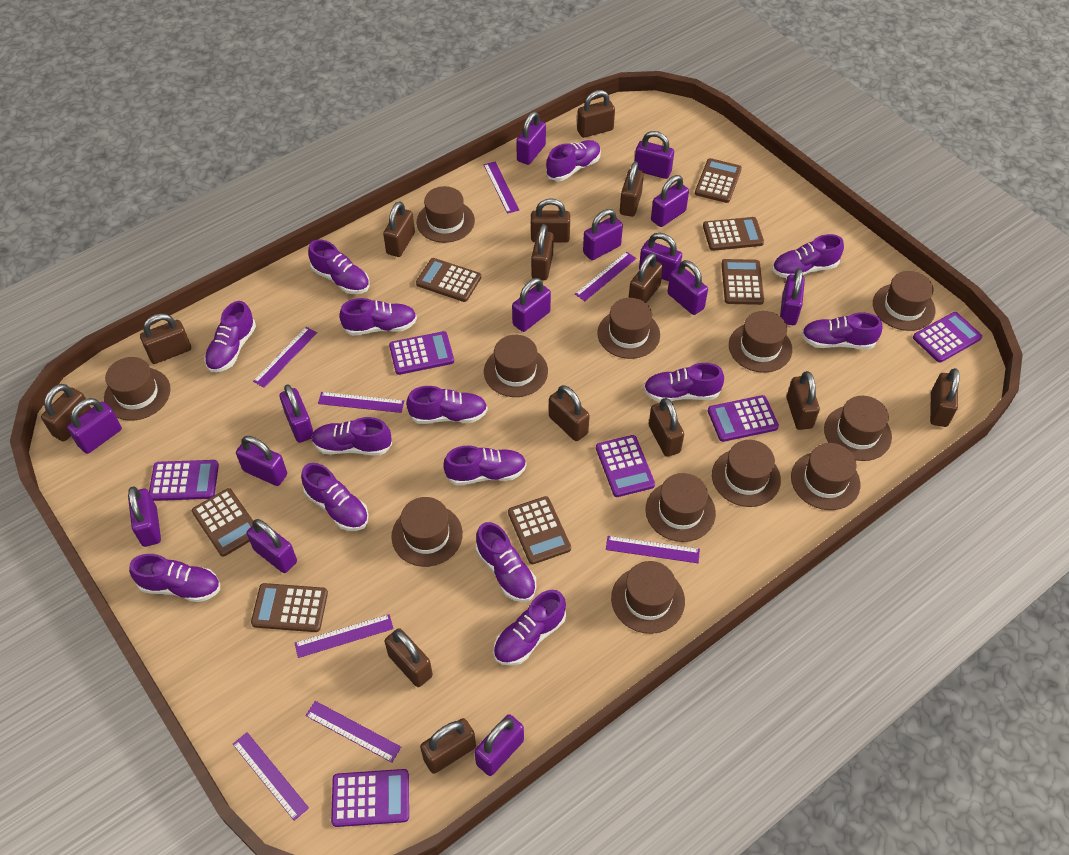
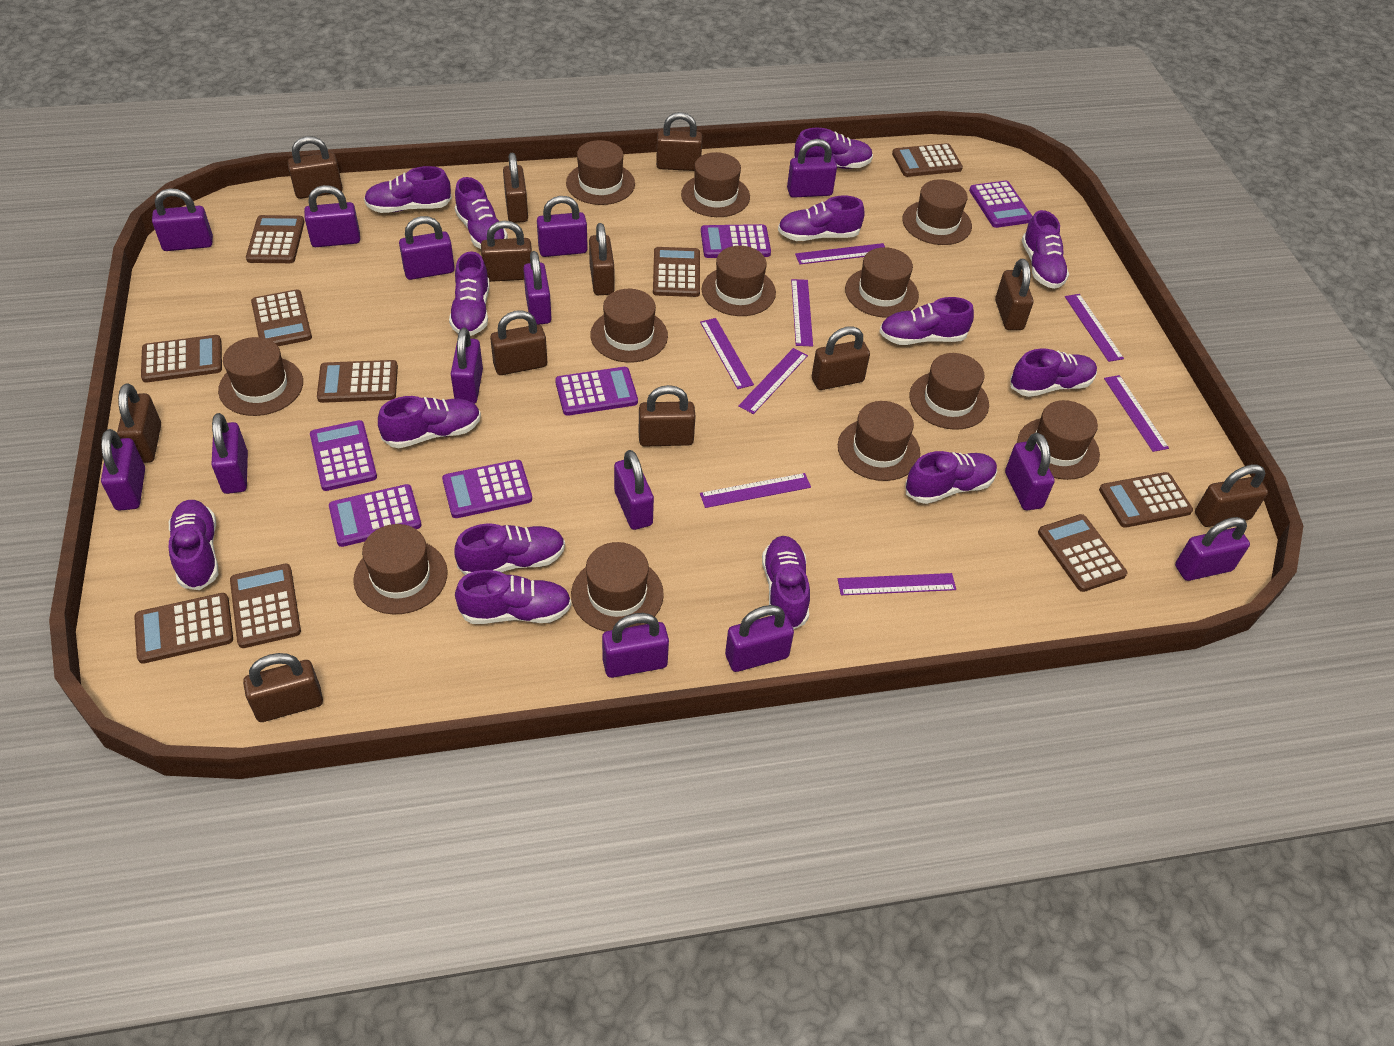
brown calculator: 7 -> 10
brown padlock: 14 -> 12

